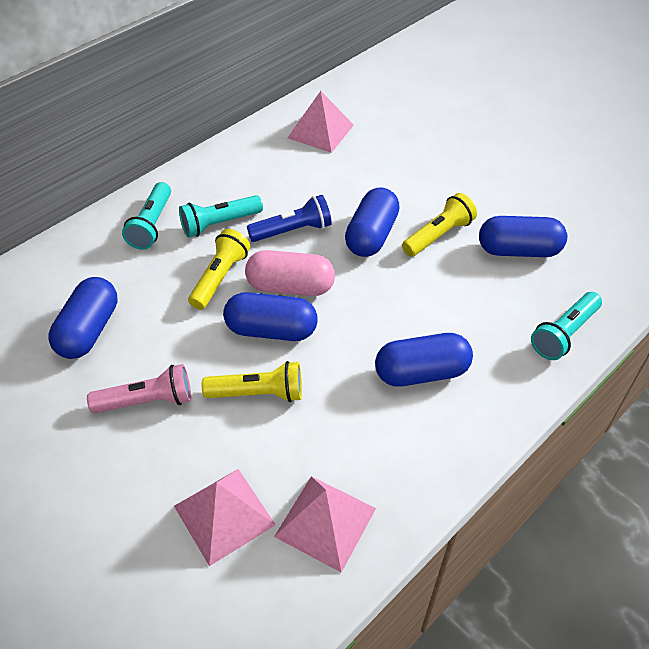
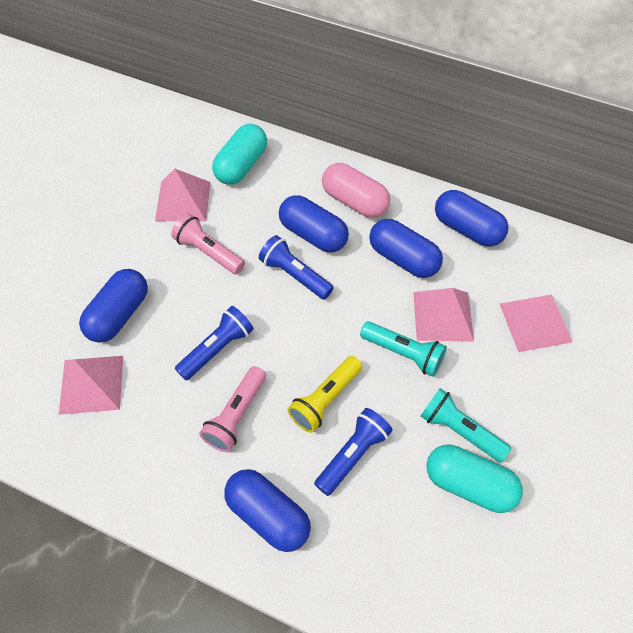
blue flashlight: 1 -> 3
pink flashlight: 1 -> 2
pink pyramid: 3 -> 4
turquoise capsule: 0 -> 2
turquoise flashlight: 3 -> 2
yellow flashlight: 3 -> 1

